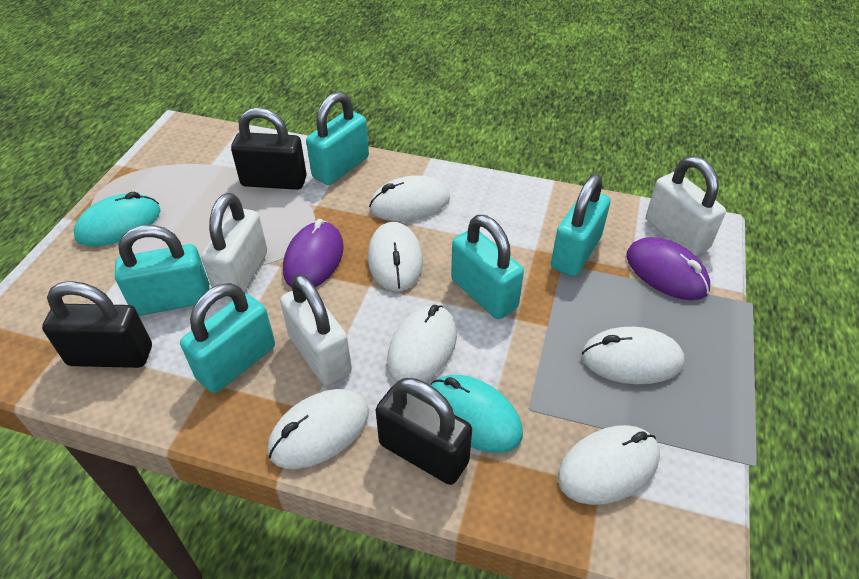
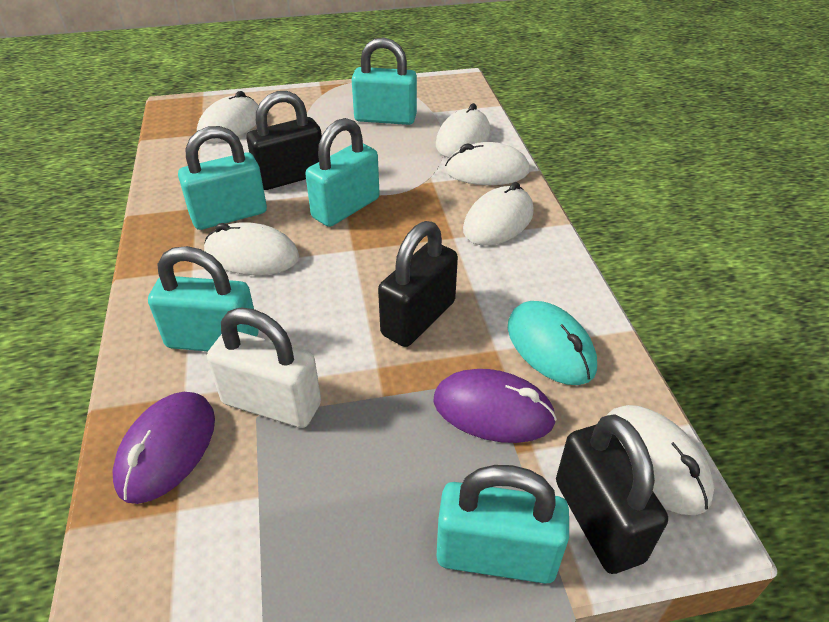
turquoise mouse: 2 -> 1
white padlock: 3 -> 1

